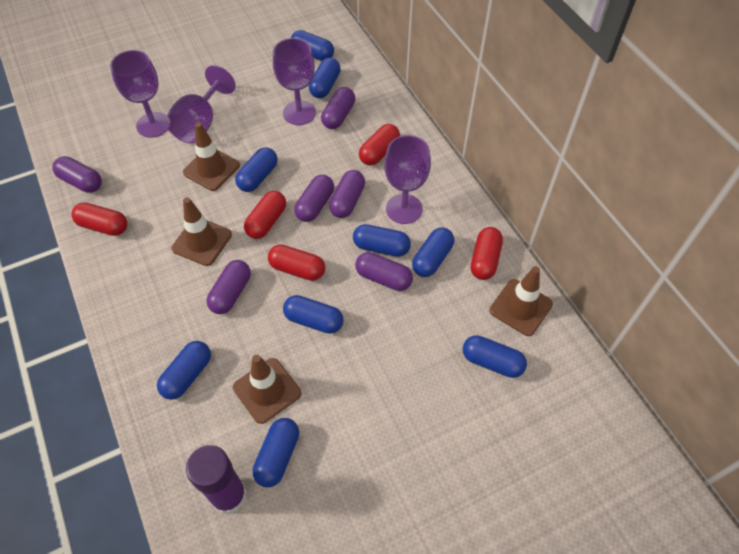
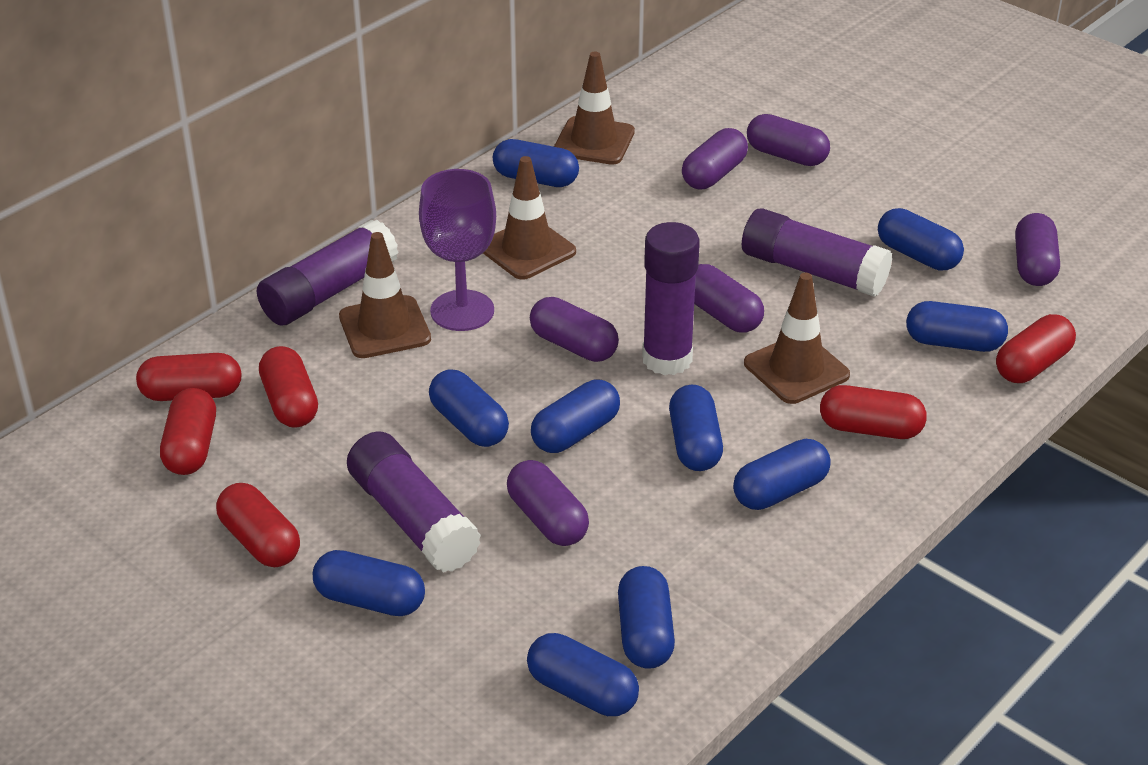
blue capsule: 9 -> 10
purple glue stick: 1 -> 4
purple goblet: 4 -> 1
red capsule: 5 -> 6

